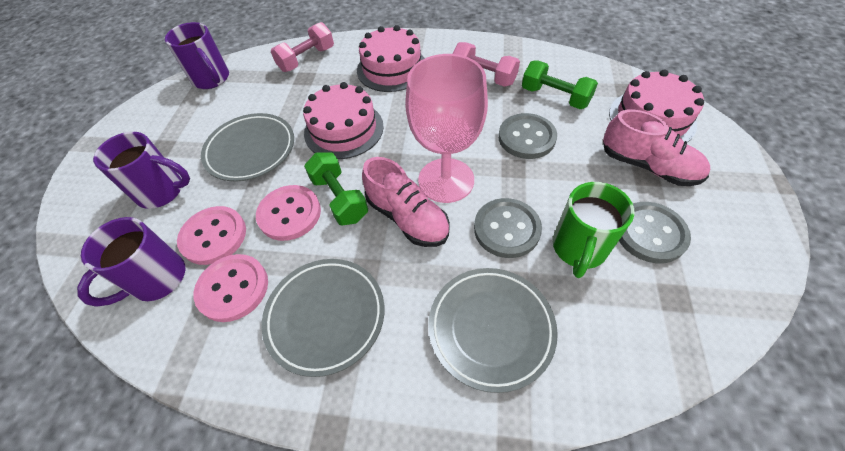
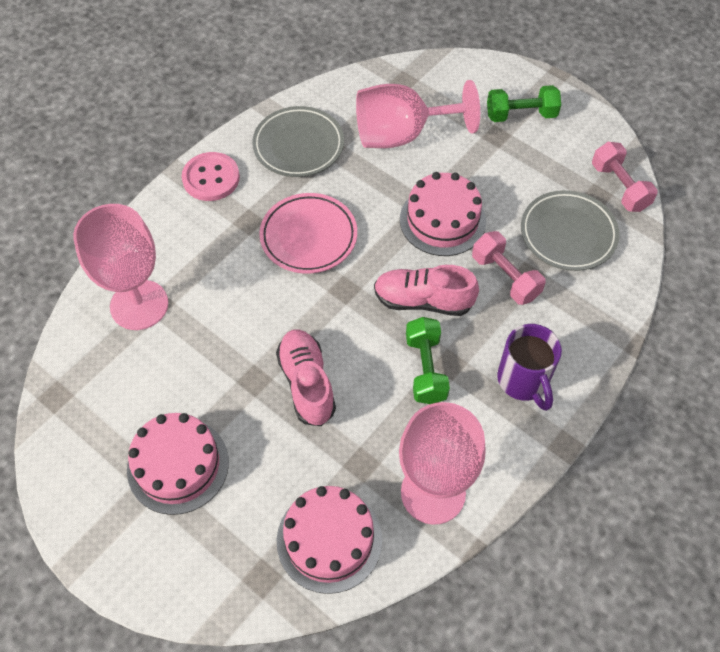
green mug: 1 -> 0
grey button: 3 -> 0
grey plate: 3 -> 2
pink button: 3 -> 1
pink goblet: 1 -> 3
pink plate: 0 -> 1
purple mug: 3 -> 1

